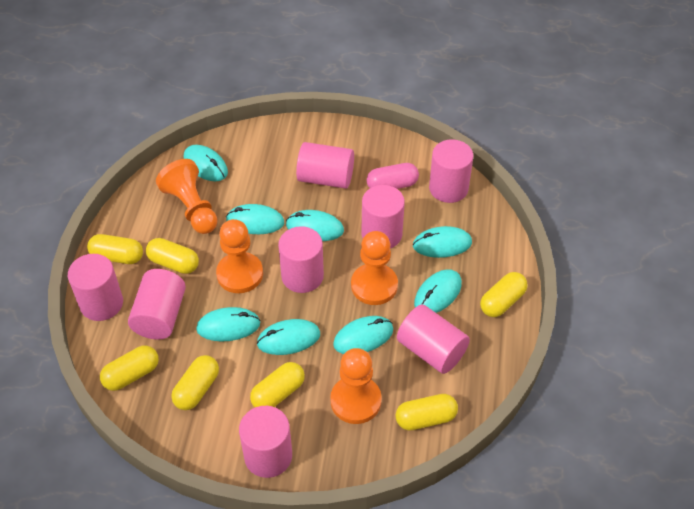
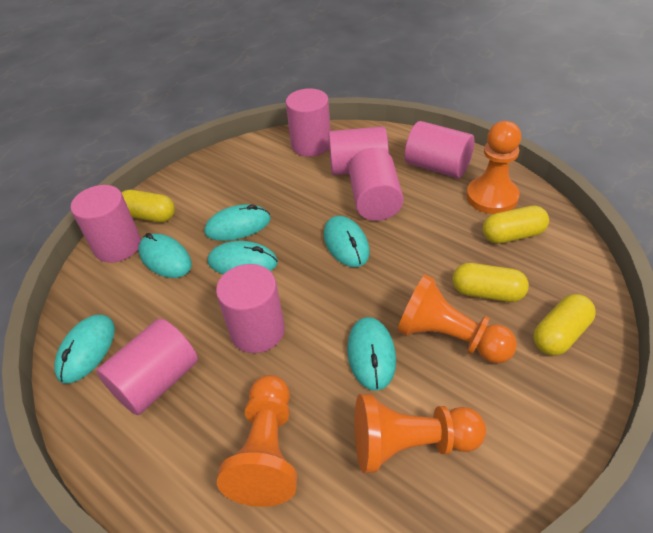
pink capsule: 1 -> 0
pink cylinder: 8 -> 7
turquoise mouse: 8 -> 6
yellow capsule: 7 -> 4

